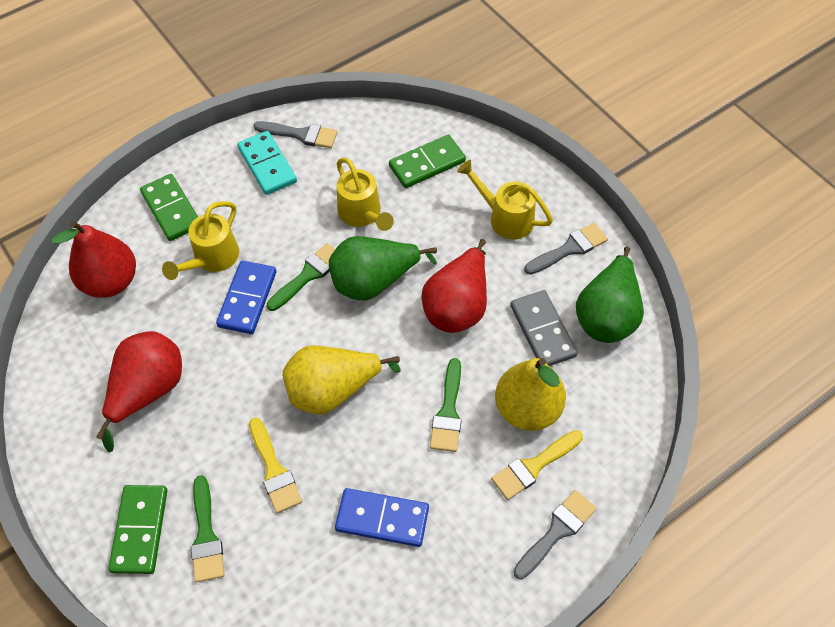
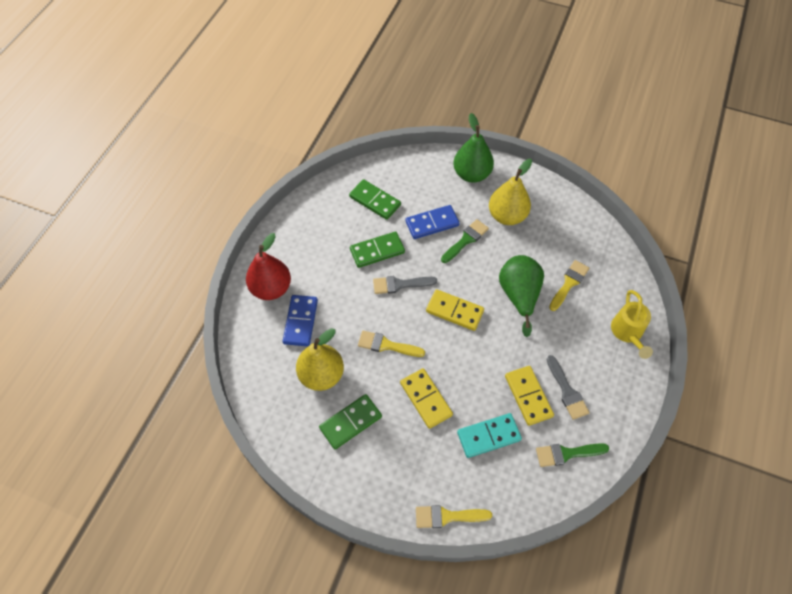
green brush: 3 -> 2
grey brush: 3 -> 2
grey domino: 1 -> 0
red pear: 3 -> 1
yellow brush: 2 -> 3
yellow domino: 0 -> 3
yellow watering can: 3 -> 1

